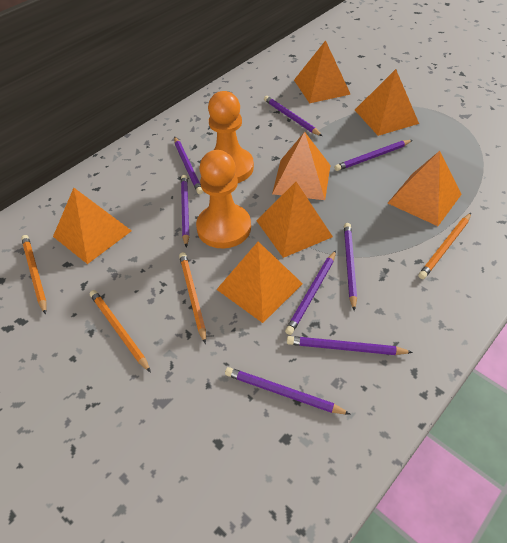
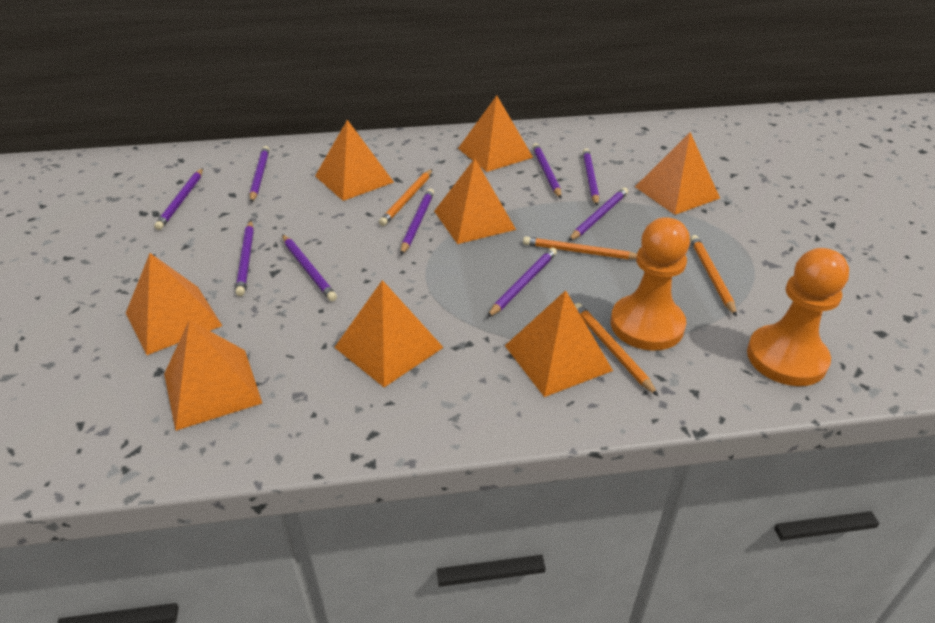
orange pyramid: 7 -> 8
purple pencil: 8 -> 9

